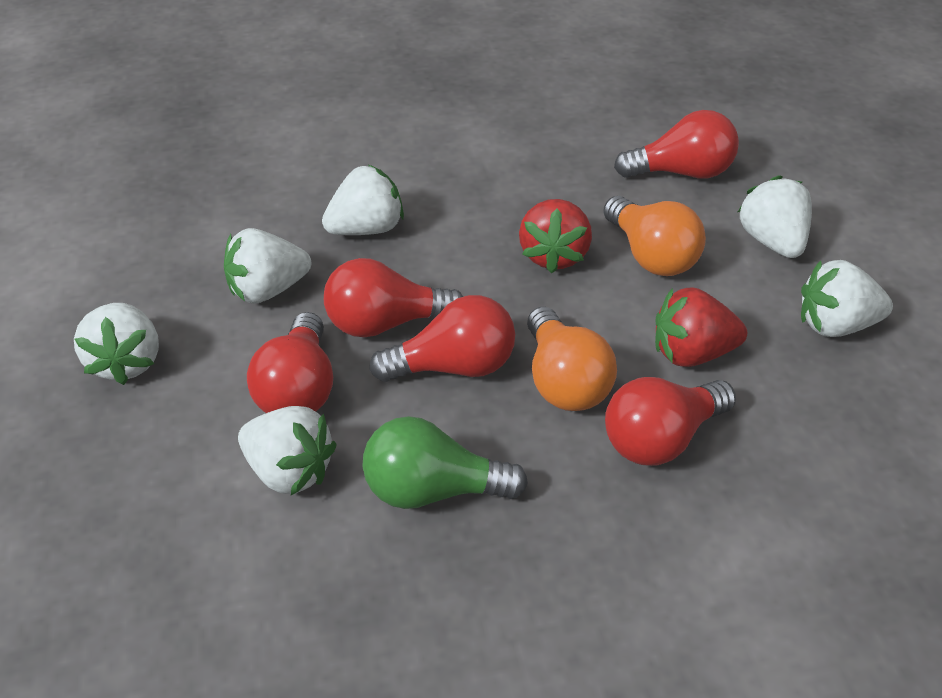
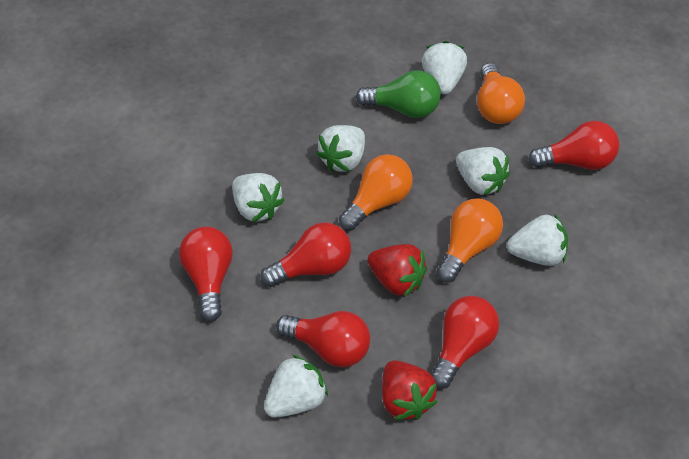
orange light bulb: 2 -> 3

